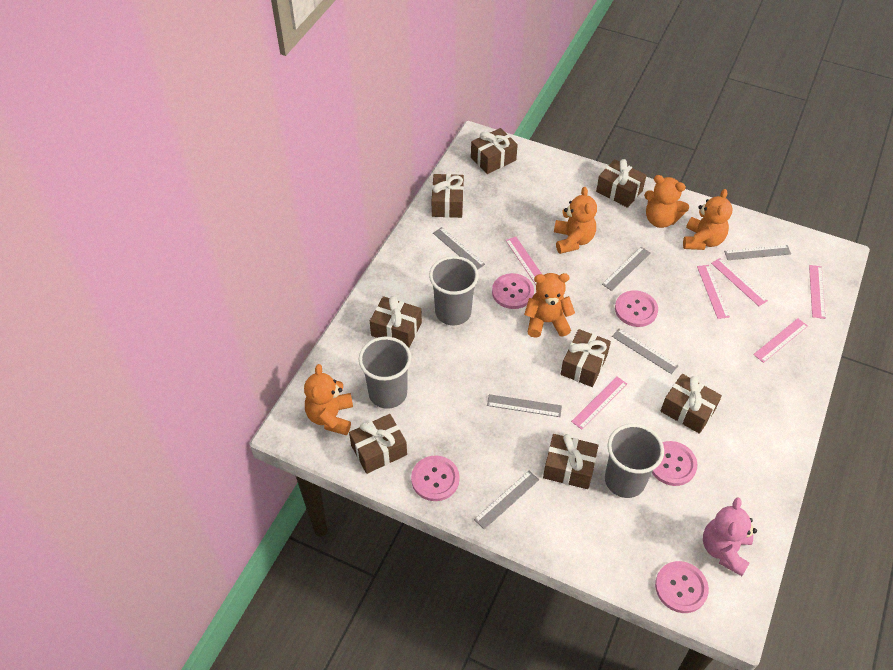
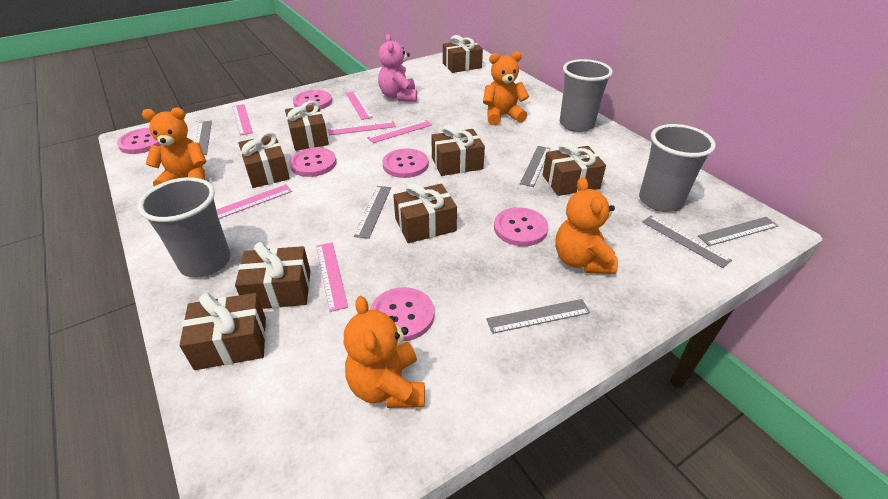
orange teddy bear: 5 -> 4
pink button: 5 -> 6

